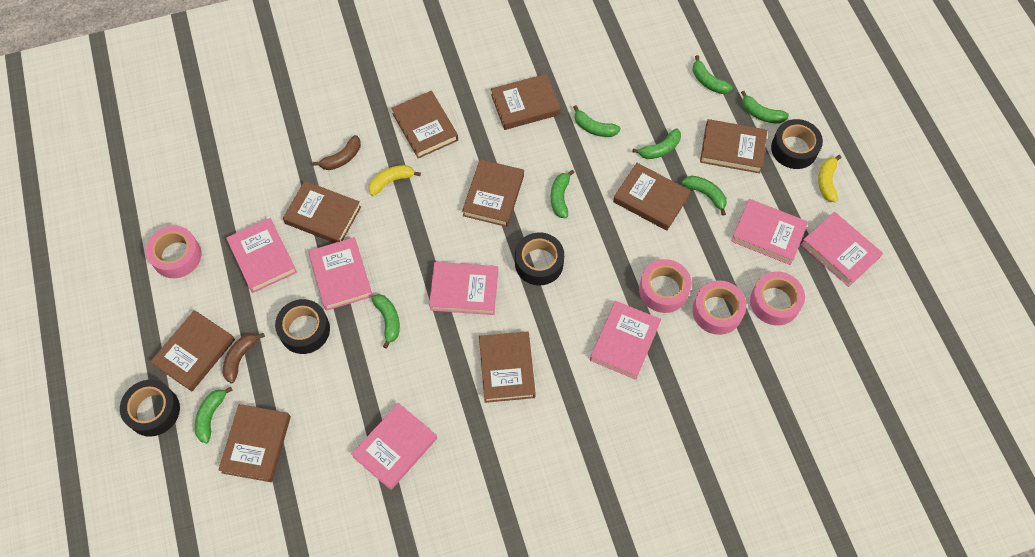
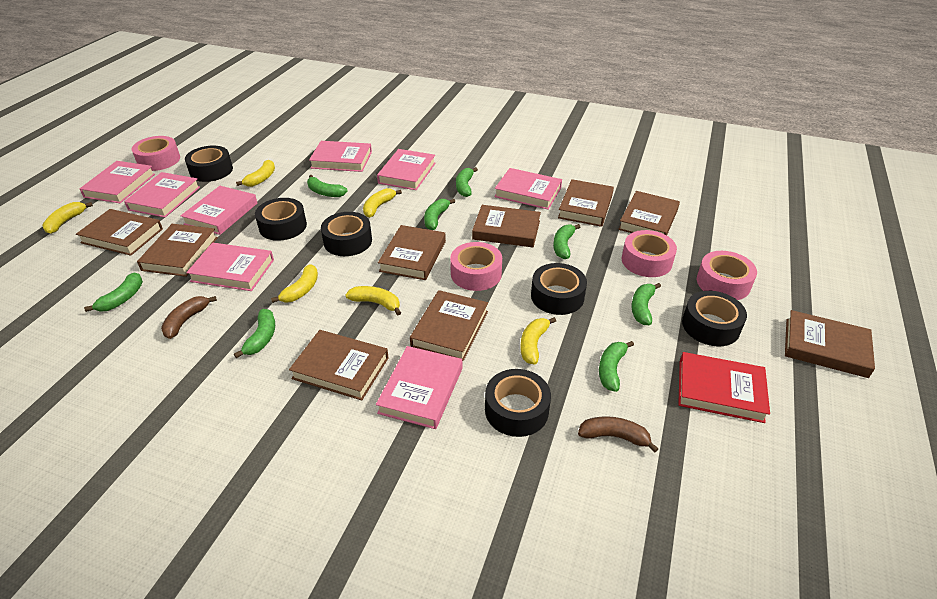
black tape: 4 -> 6
pink book: 7 -> 8
red book: 0 -> 1
yellow banana: 2 -> 6

